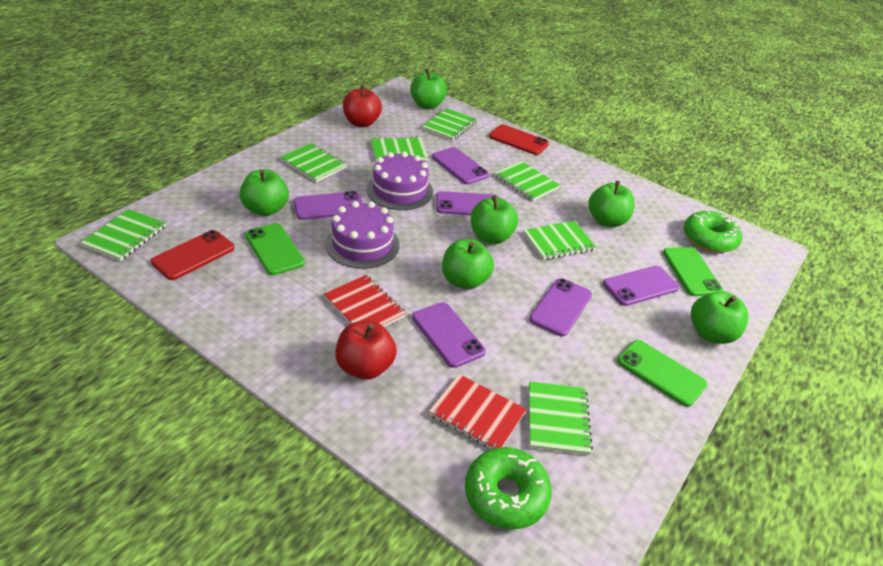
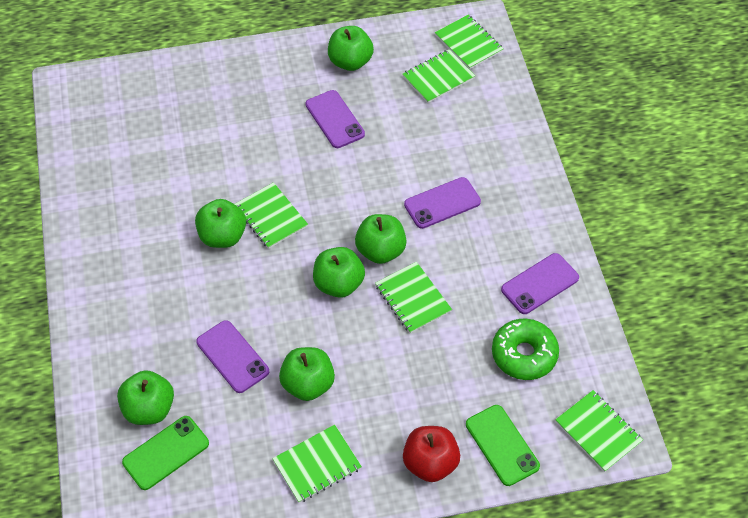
green donut: 2 -> 1
green notebook: 7 -> 6
green phone: 3 -> 2
purple cake: 2 -> 0
purple phone: 6 -> 4
red apple: 2 -> 1
red notebook: 2 -> 0
red phone: 2 -> 0

